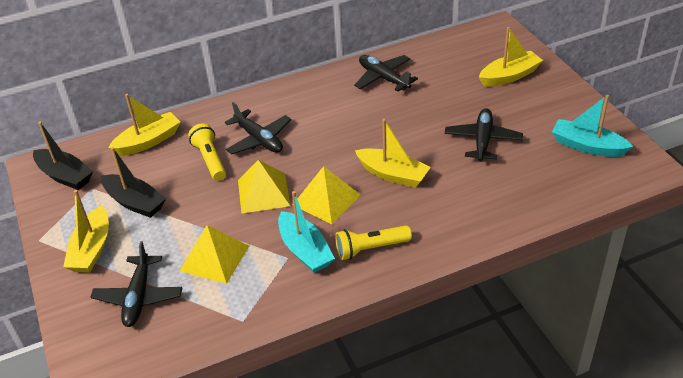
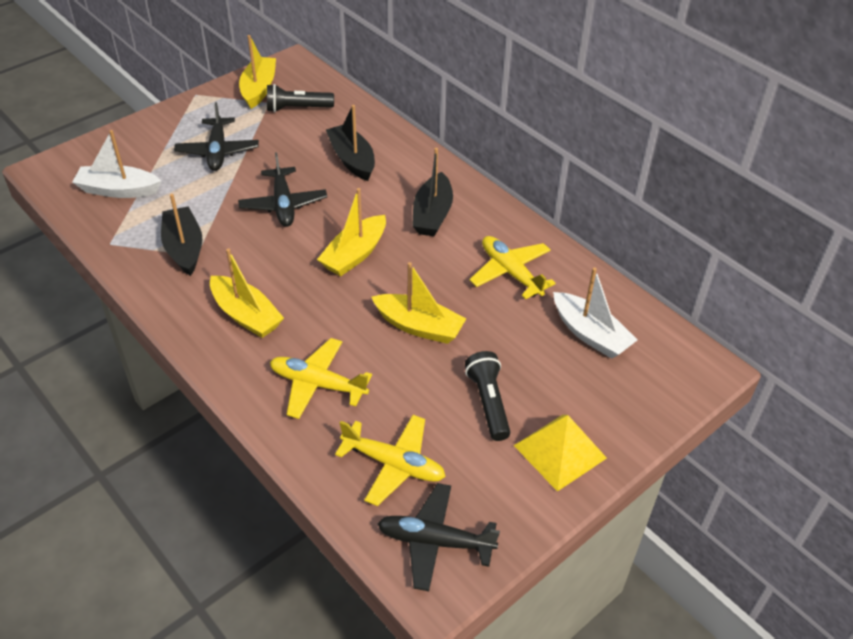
black boat: 2 -> 3
black flashlight: 0 -> 2
black plane: 4 -> 3
turquoise boat: 2 -> 0
white boat: 0 -> 2
yellow flashlight: 2 -> 0
yellow plane: 0 -> 3
yellow pyramid: 3 -> 1

